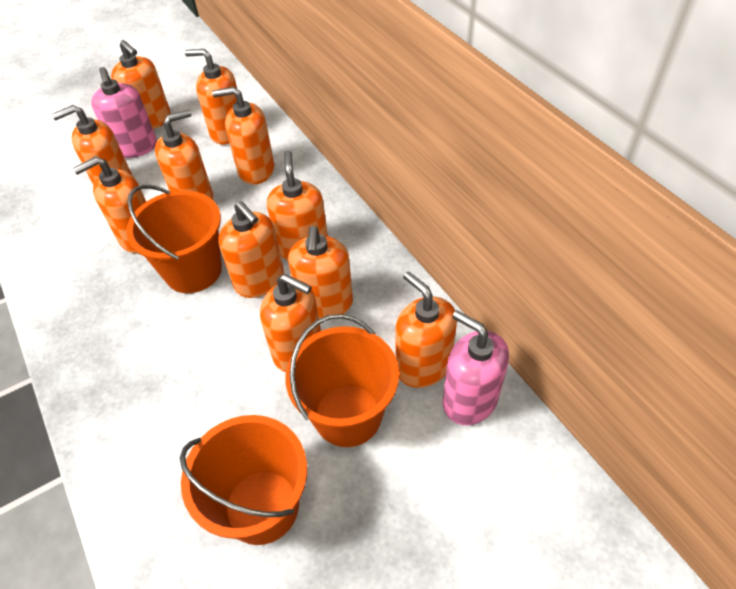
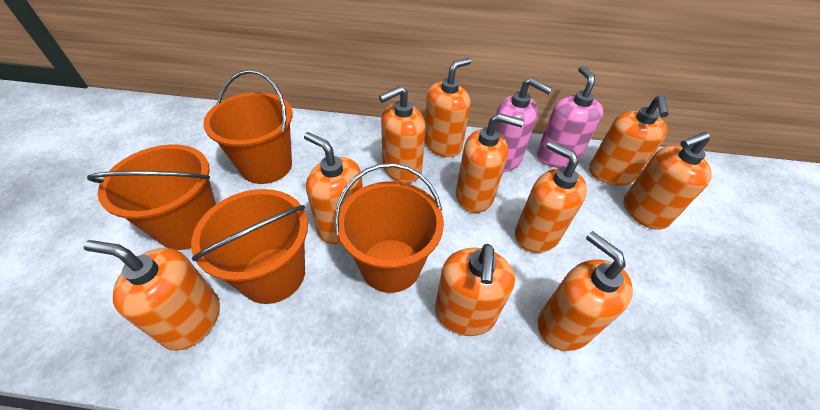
orange bucket: 3 -> 4
orange soap dispenser: 11 -> 10

